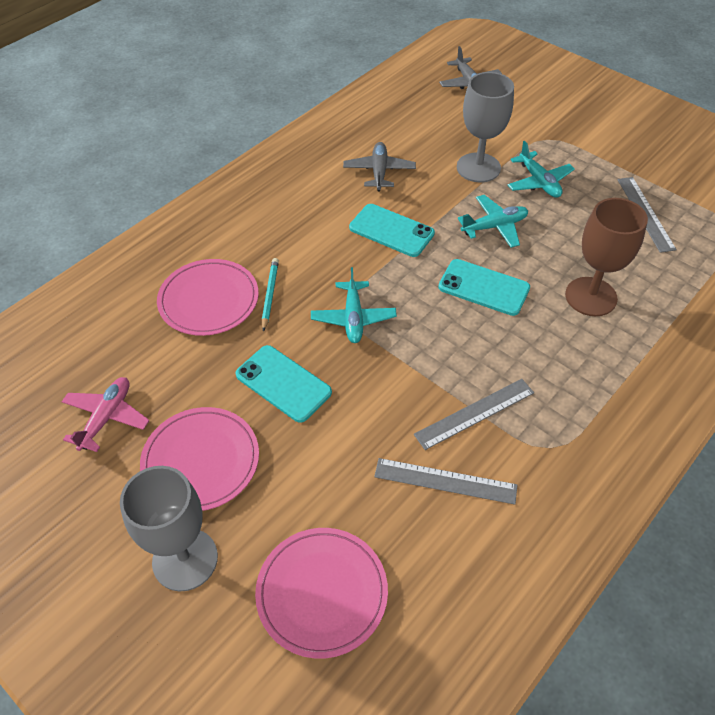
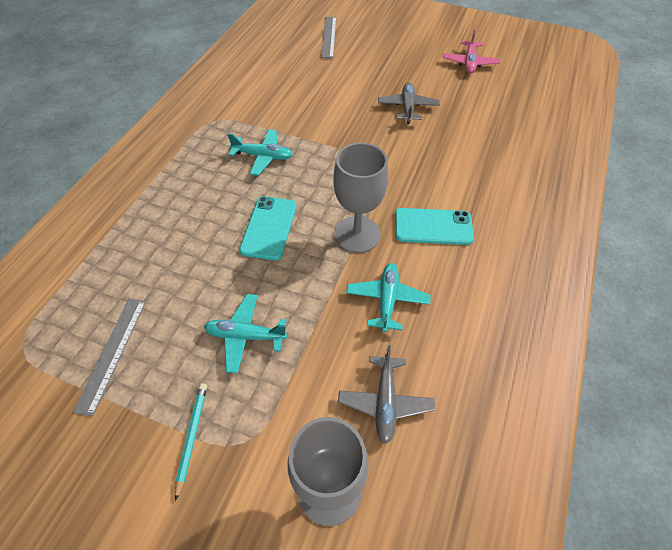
brown goblet: 1 -> 0
grey ruler: 3 -> 2
pink plate: 3 -> 0
turquoise phone: 3 -> 2

